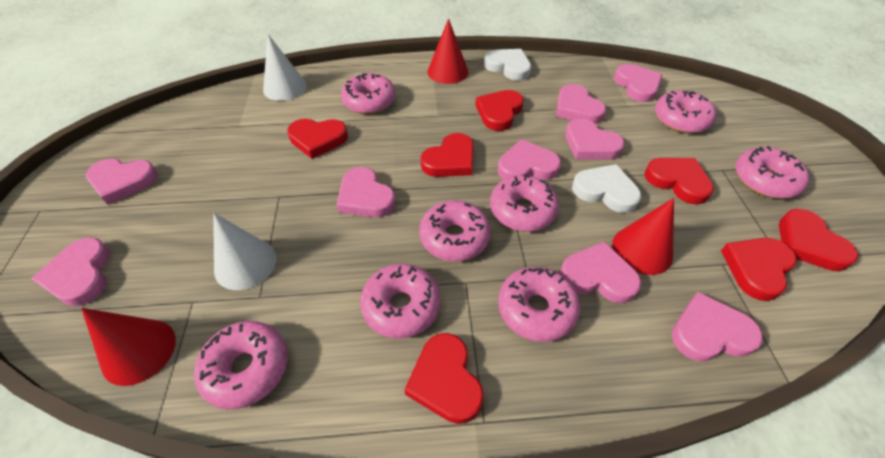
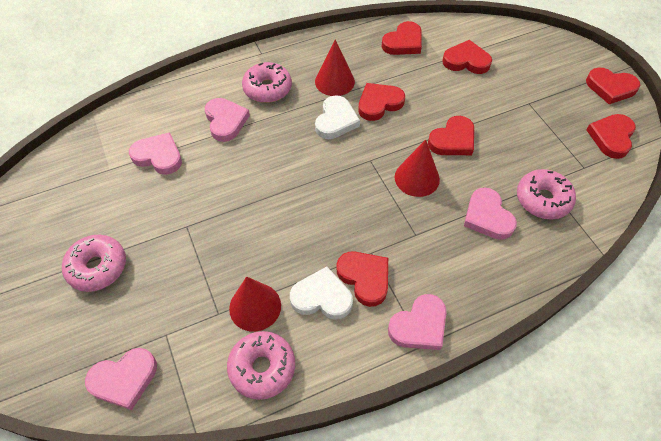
pink donut: 8 -> 4
pink heart: 9 -> 5
white cone: 2 -> 0

